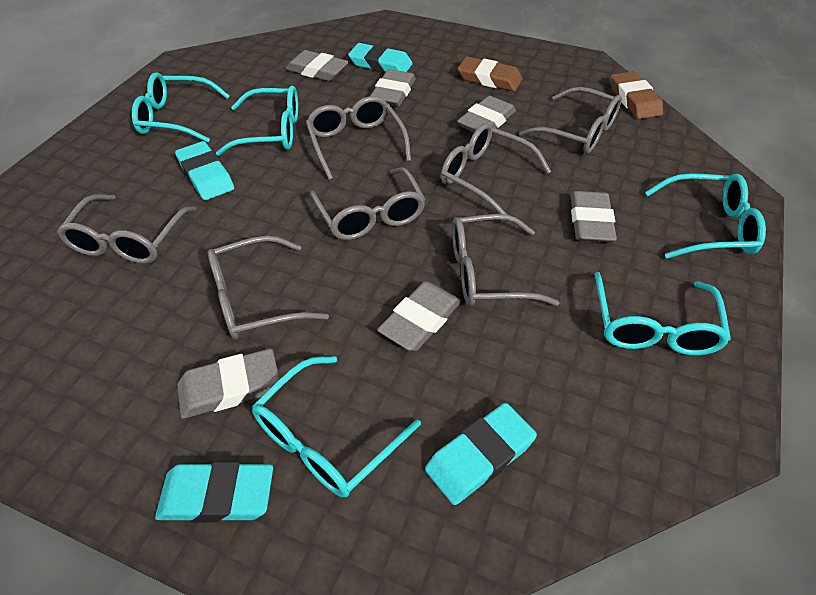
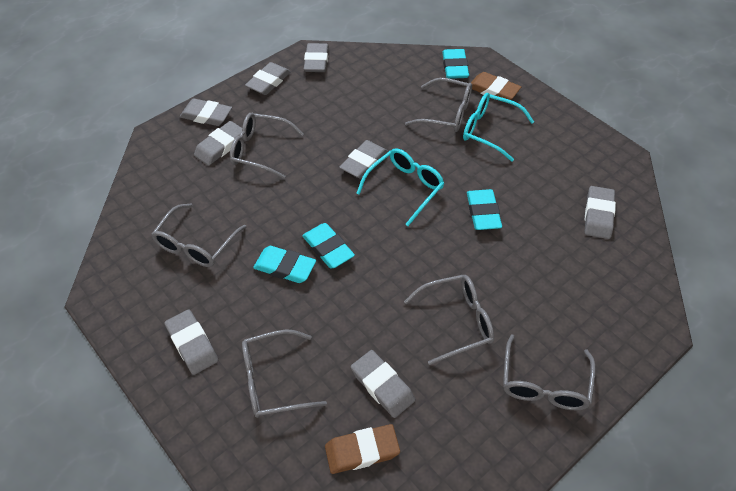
grey eraser: 6 -> 8
grey glasses: 7 -> 6
turquoise glasses: 5 -> 2

